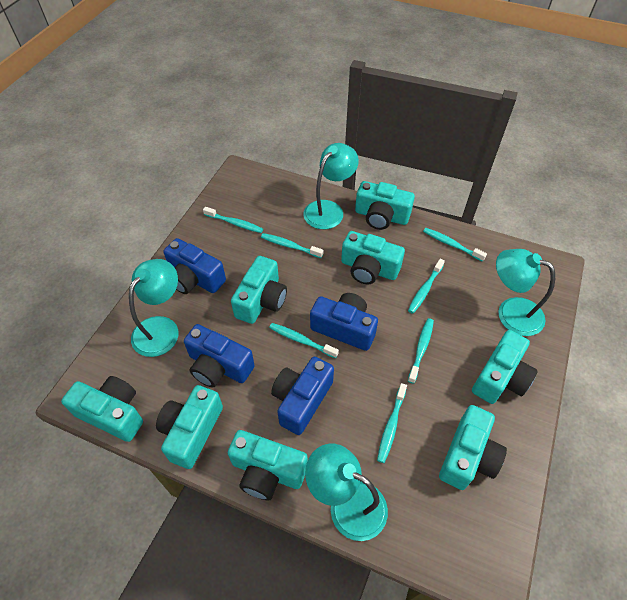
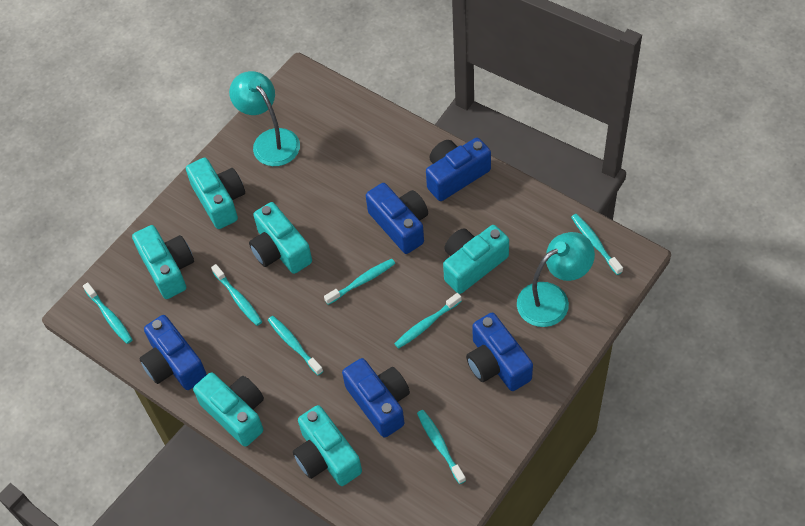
blue camera: 4 -> 5
turquoise camera: 8 -> 6
turquoise lamp: 4 -> 2

